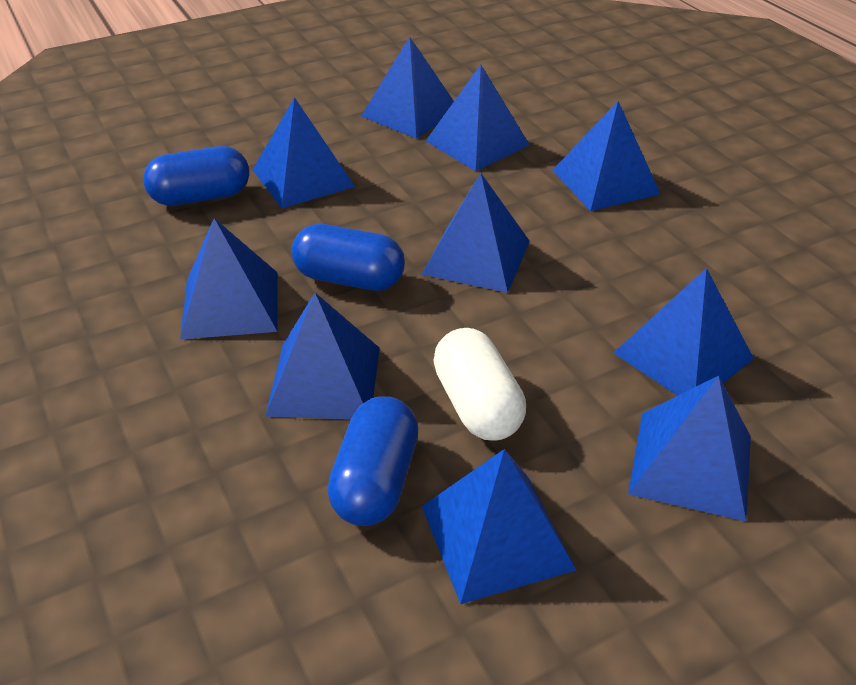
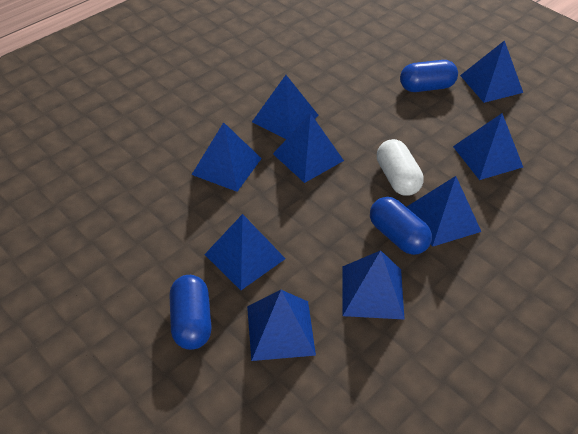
blue pyramid: 10 -> 9

